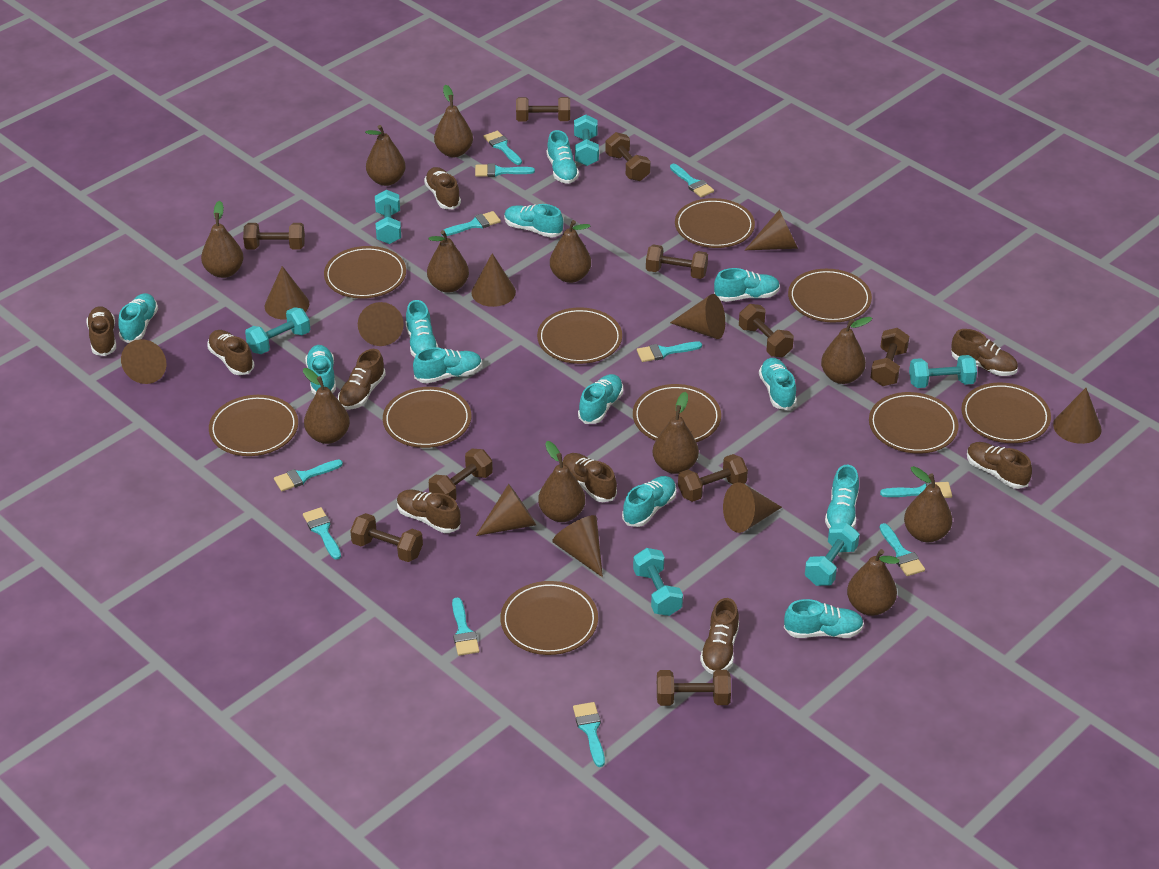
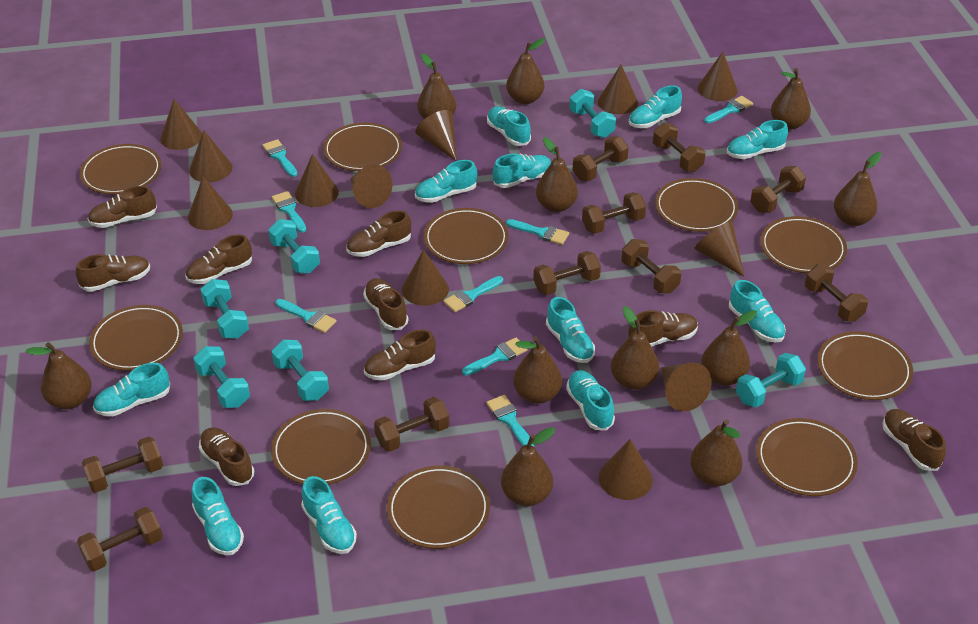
brown cone: 10 -> 12
turquoise brush: 11 -> 8
turquoise shoe: 12 -> 11

